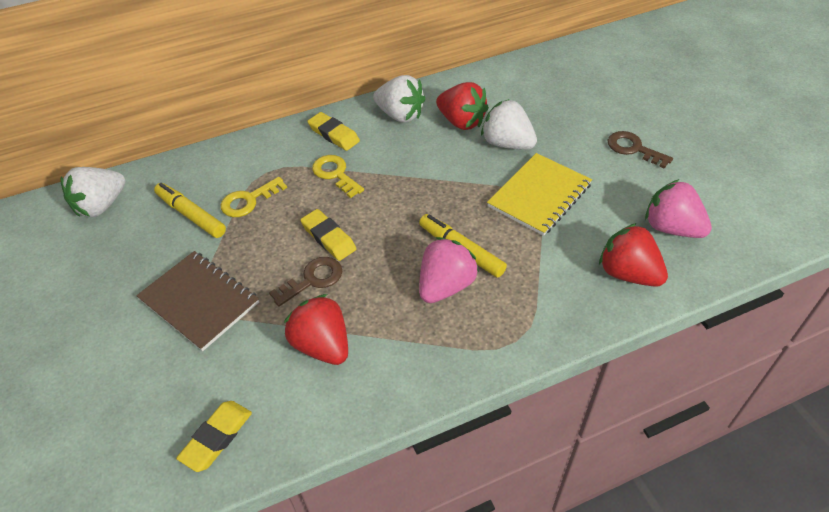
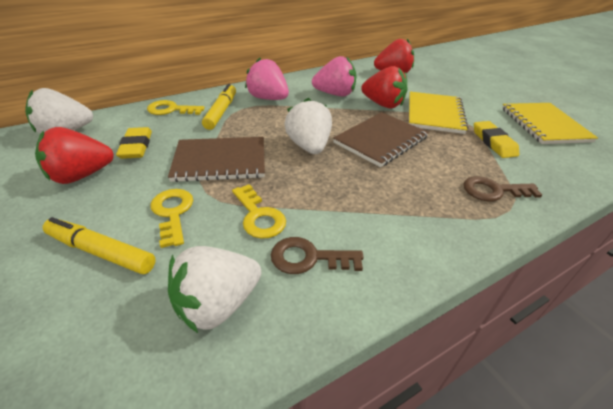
brown notebook: 1 -> 2
yellow eraser: 3 -> 2
yellow key: 2 -> 3
yellow notebook: 1 -> 2

